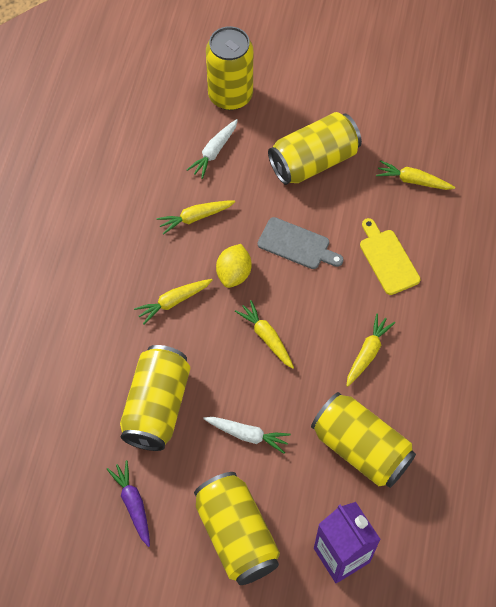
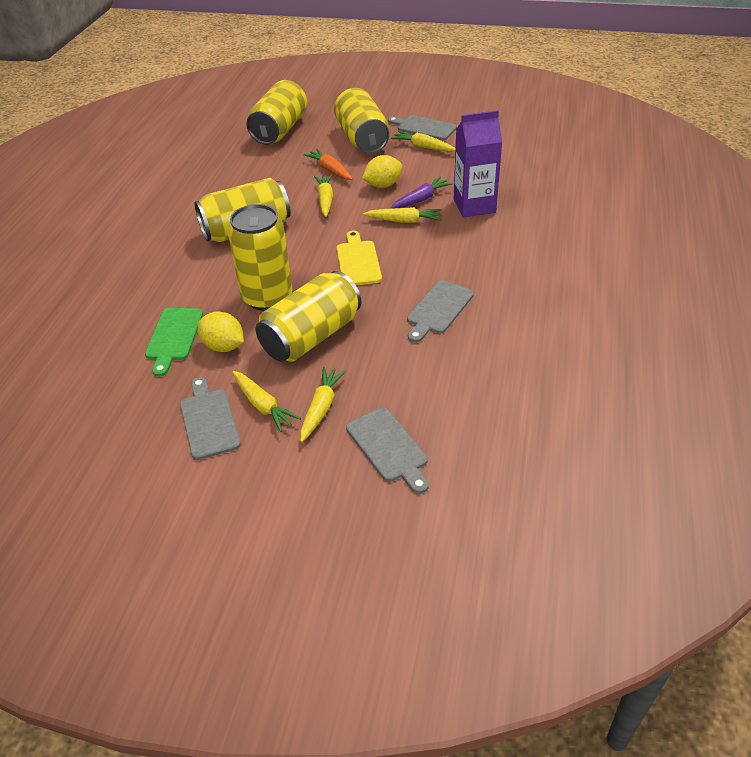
green cutting board: 0 -> 1
grey cutting board: 1 -> 4
orange carrot: 0 -> 1
white carrot: 2 -> 0
yellow lemon: 1 -> 2

